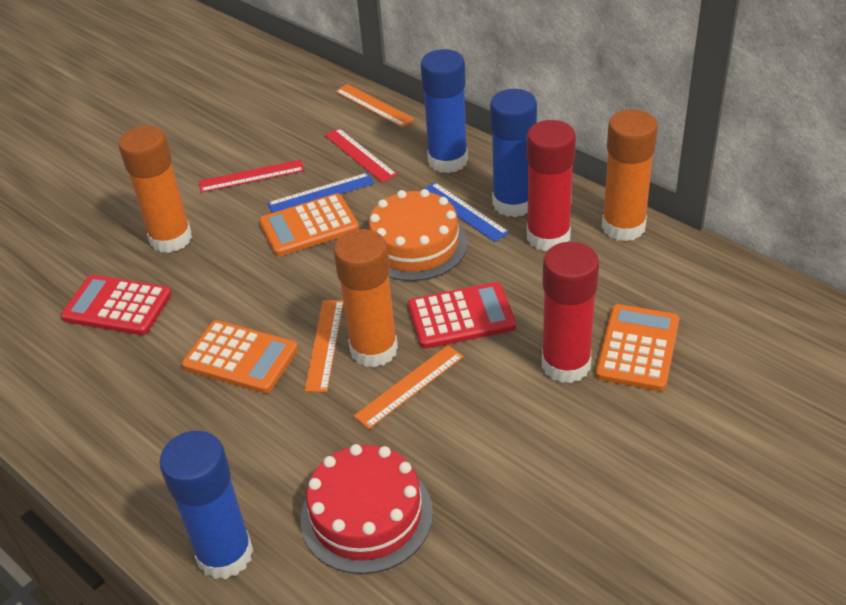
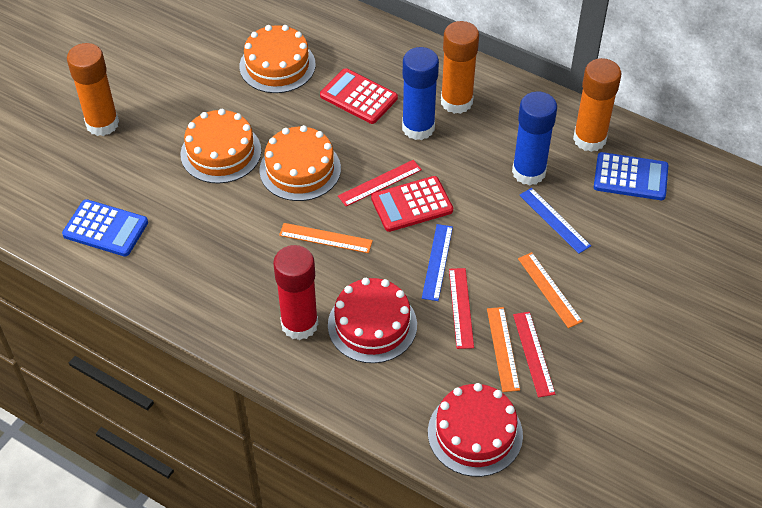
blue calculator: 0 -> 2
blue glue stick: 3 -> 2
orange cake: 1 -> 3
orange calculator: 3 -> 0
red cake: 1 -> 2
red glue stick: 2 -> 1
red ruler: 2 -> 3

